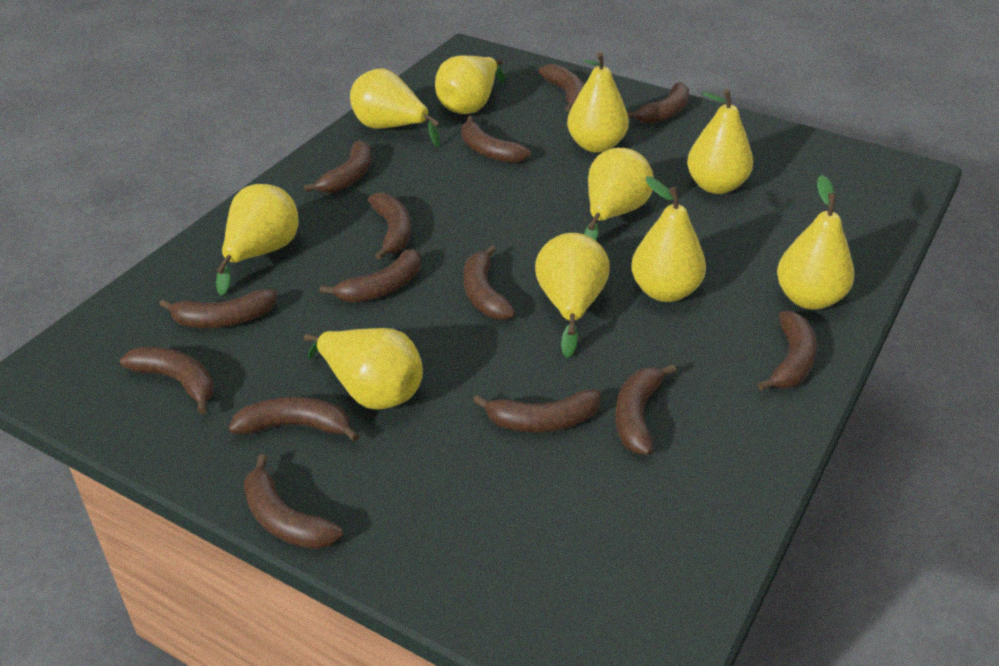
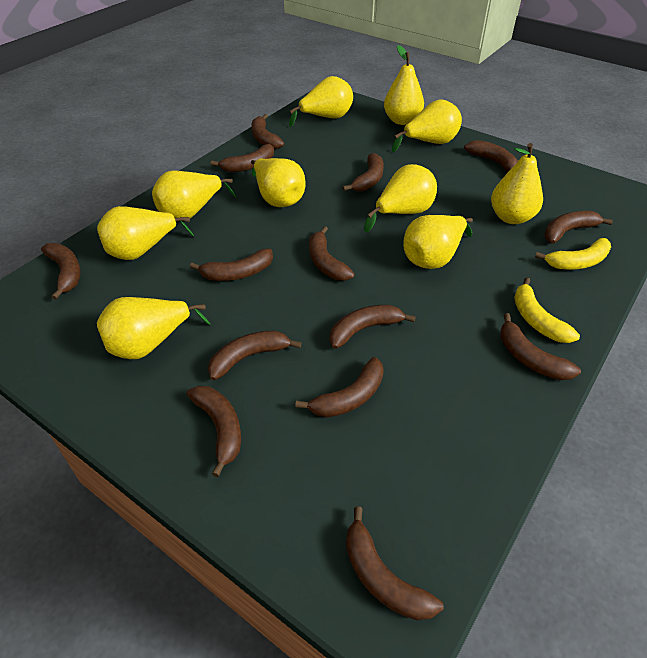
yellow banana: 0 -> 2

